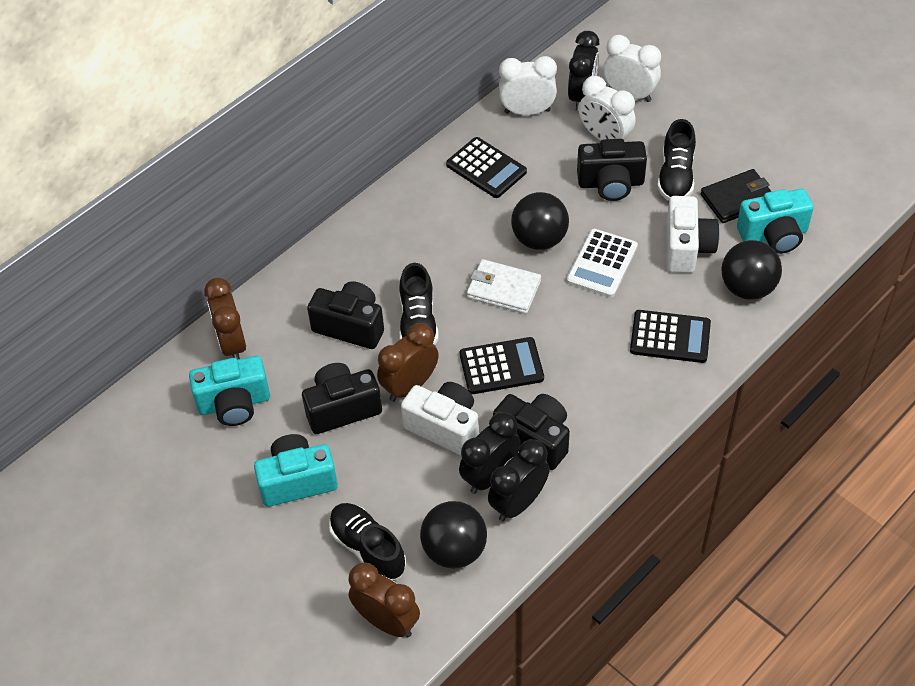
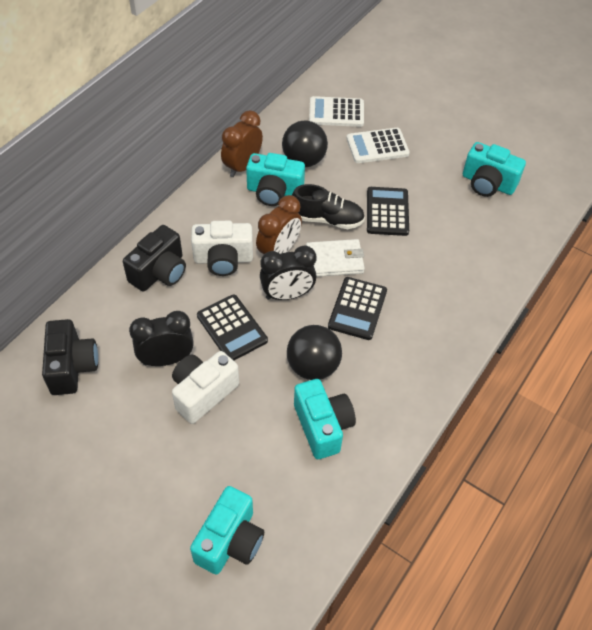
black ball: 3 -> 2
black camera: 4 -> 2
black clock: 3 -> 2
black shoe: 3 -> 1
black wallet: 1 -> 0
brown clock: 3 -> 2
turquoise camera: 3 -> 4
white calculator: 1 -> 2
white clock: 3 -> 0

